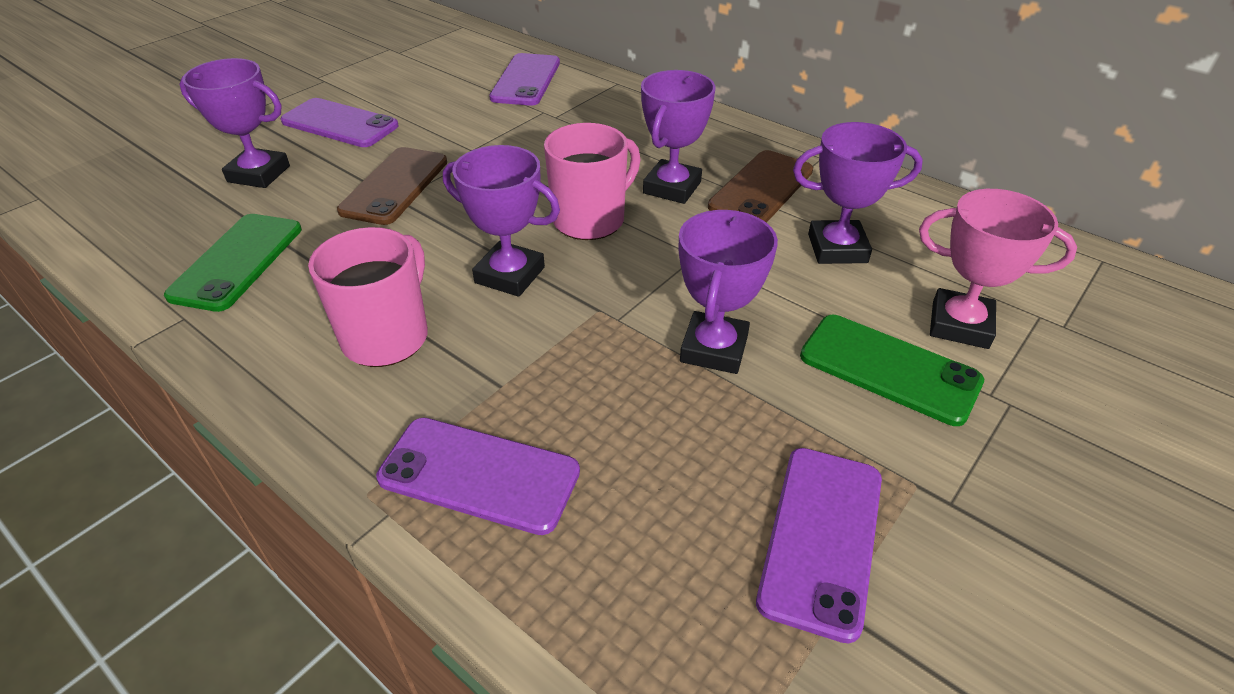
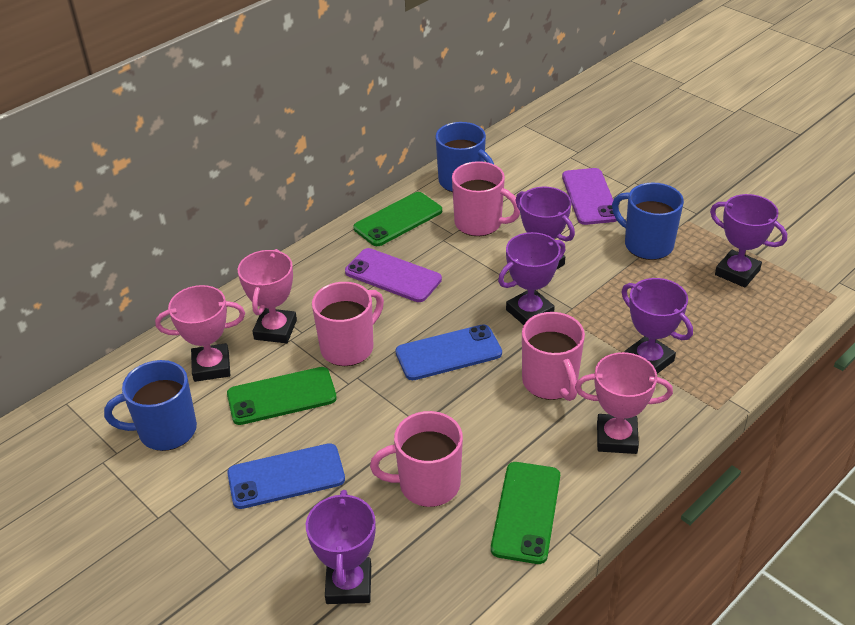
blue mug: 0 -> 3
blue phone: 0 -> 2
brown phone: 2 -> 0
green phone: 2 -> 3
pink mug: 2 -> 4
pink trophy: 1 -> 3
purple phone: 4 -> 2

